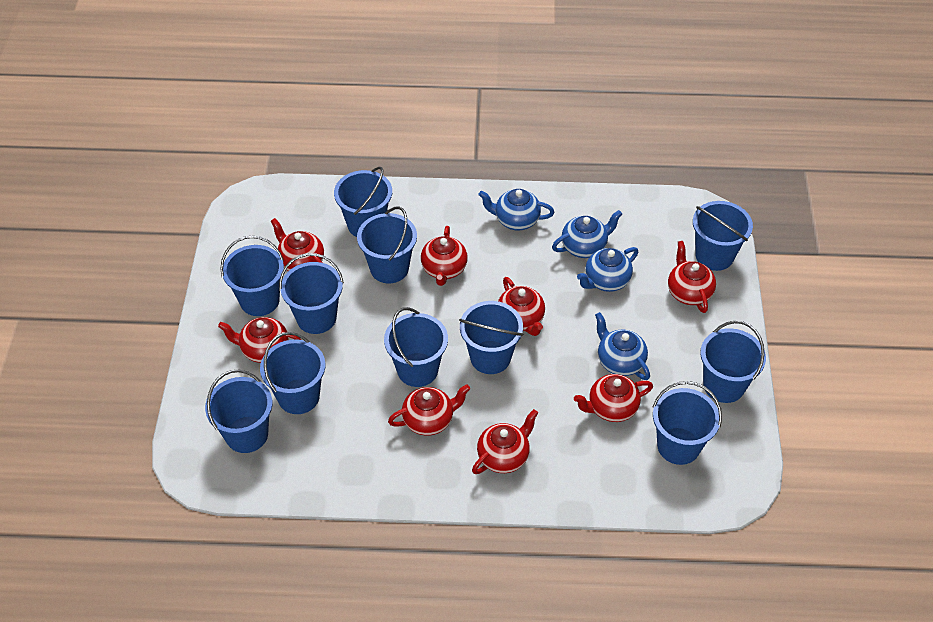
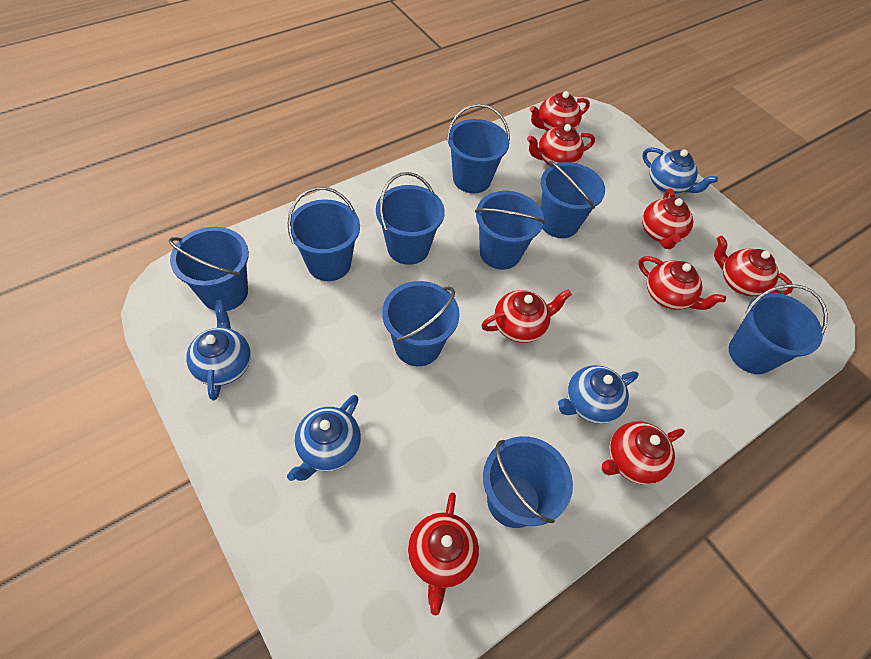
blue bucket: 11 -> 9

